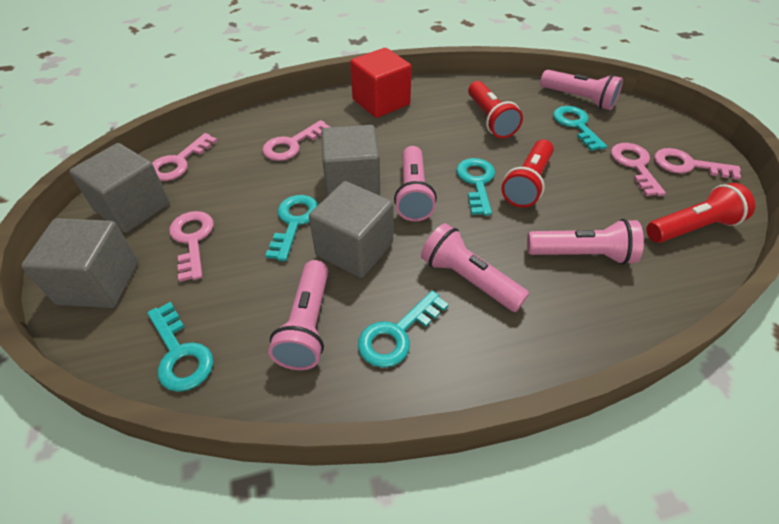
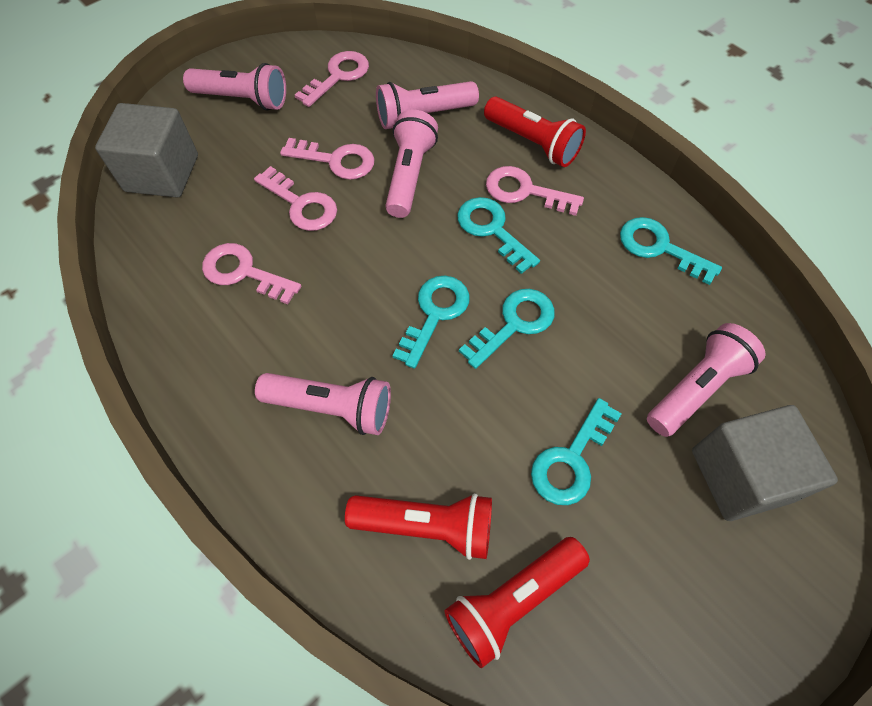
grey cube: 4 -> 2
red cube: 1 -> 0

